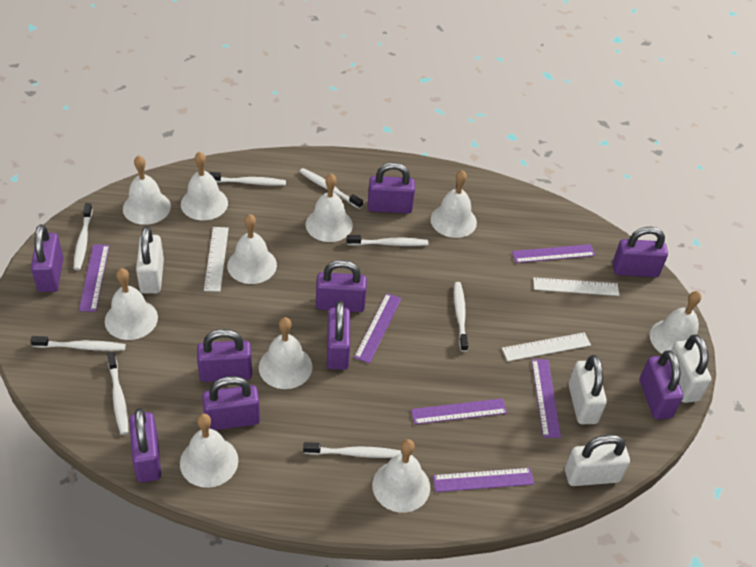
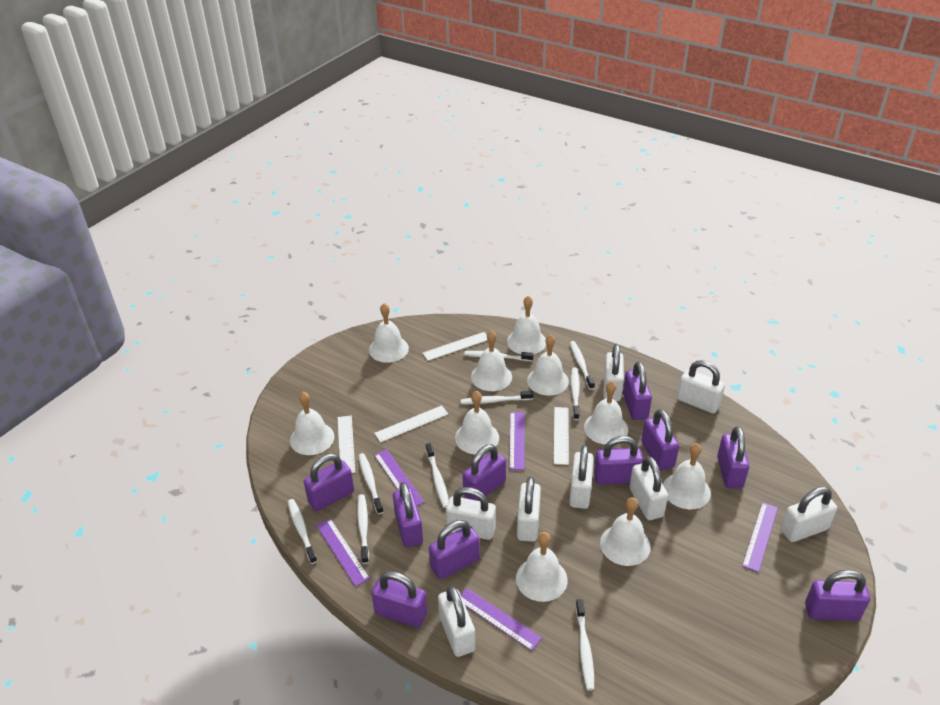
purple padlock: 9 -> 10
purple ruler: 6 -> 5
white padlock: 4 -> 8
white ruler: 3 -> 4
white toothbrush: 8 -> 9

